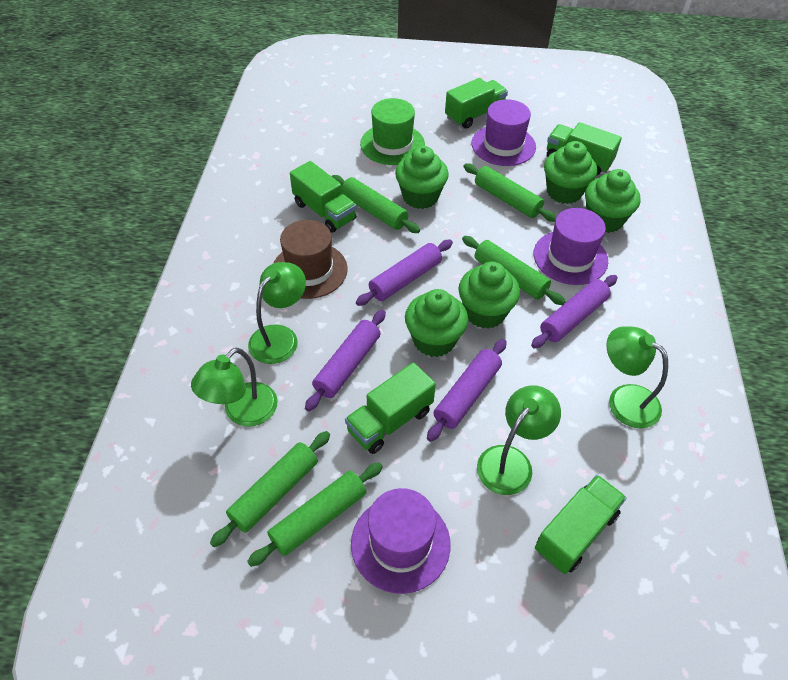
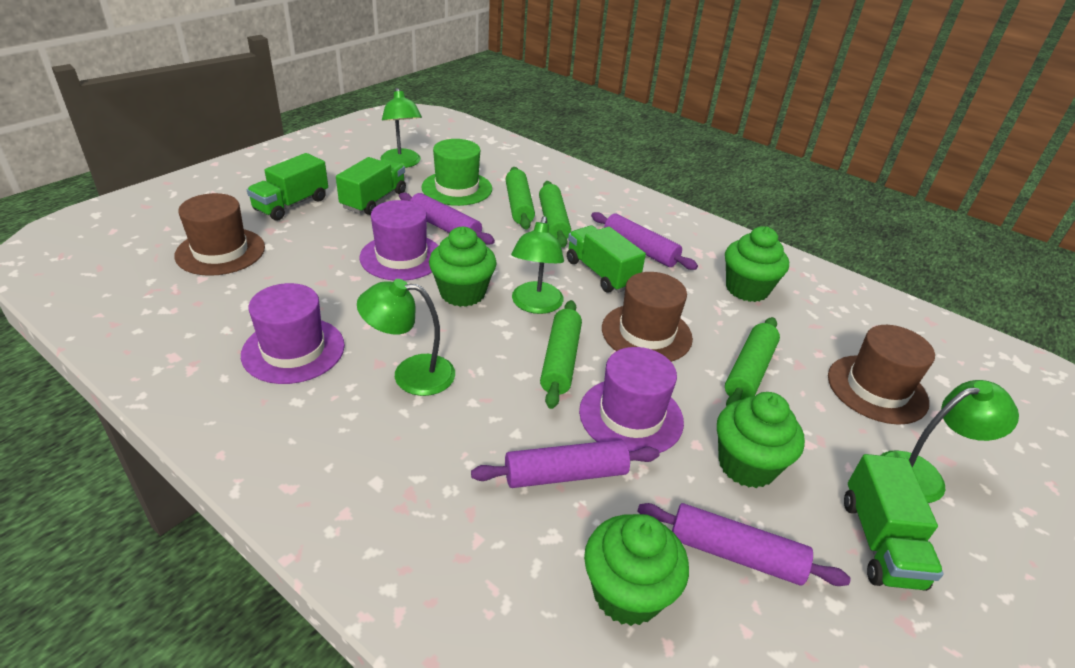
brown hat: 1 -> 3
green cupcake: 5 -> 4
green rolling pin: 5 -> 4
green truck: 5 -> 4

